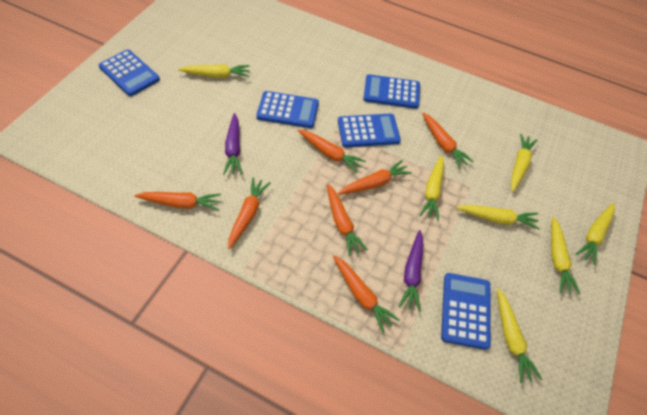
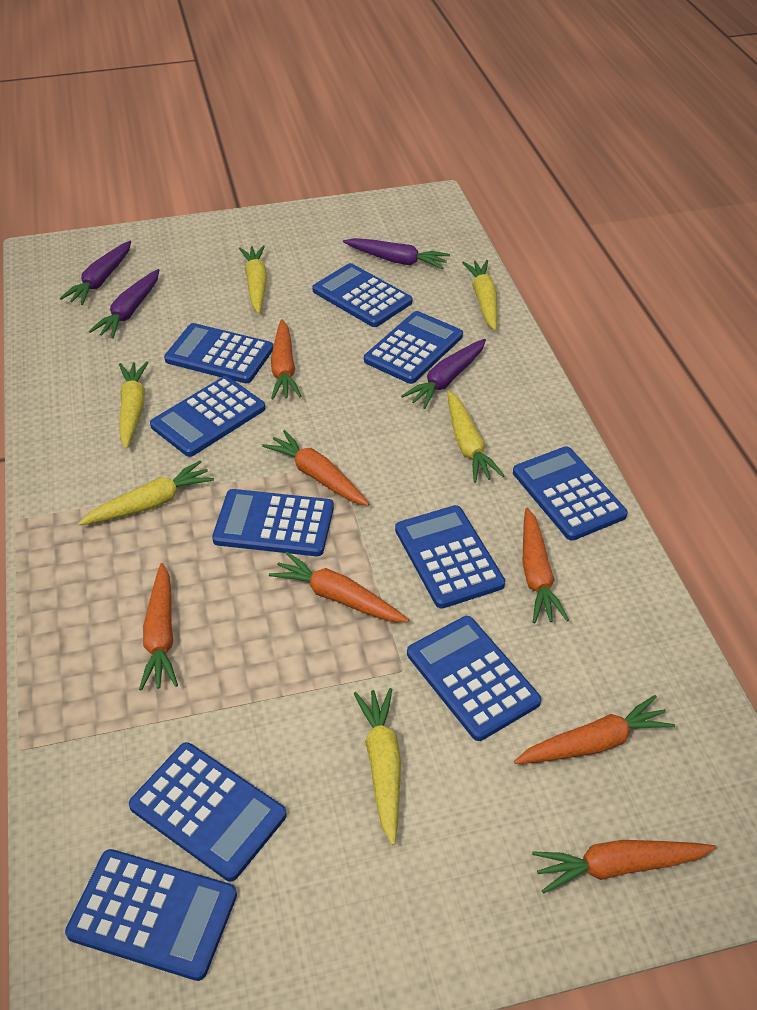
blue calculator: 5 -> 10
purple carrot: 2 -> 4
yellow carrot: 7 -> 6

